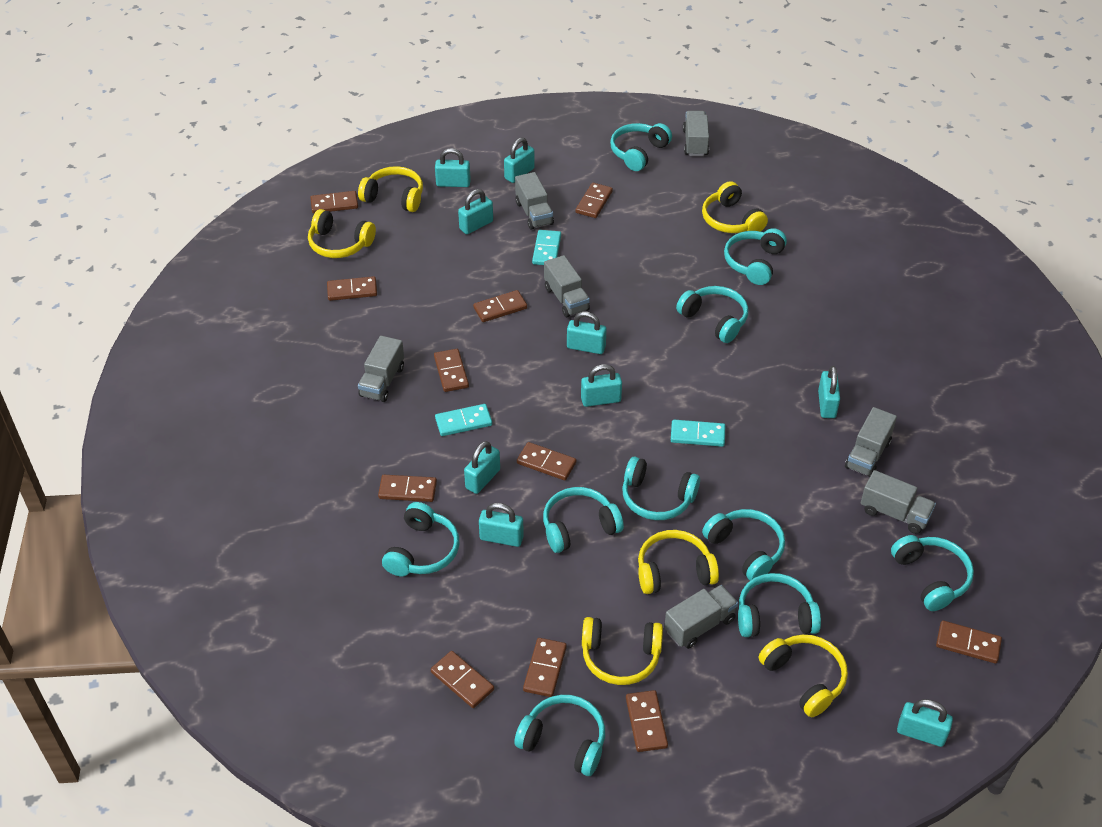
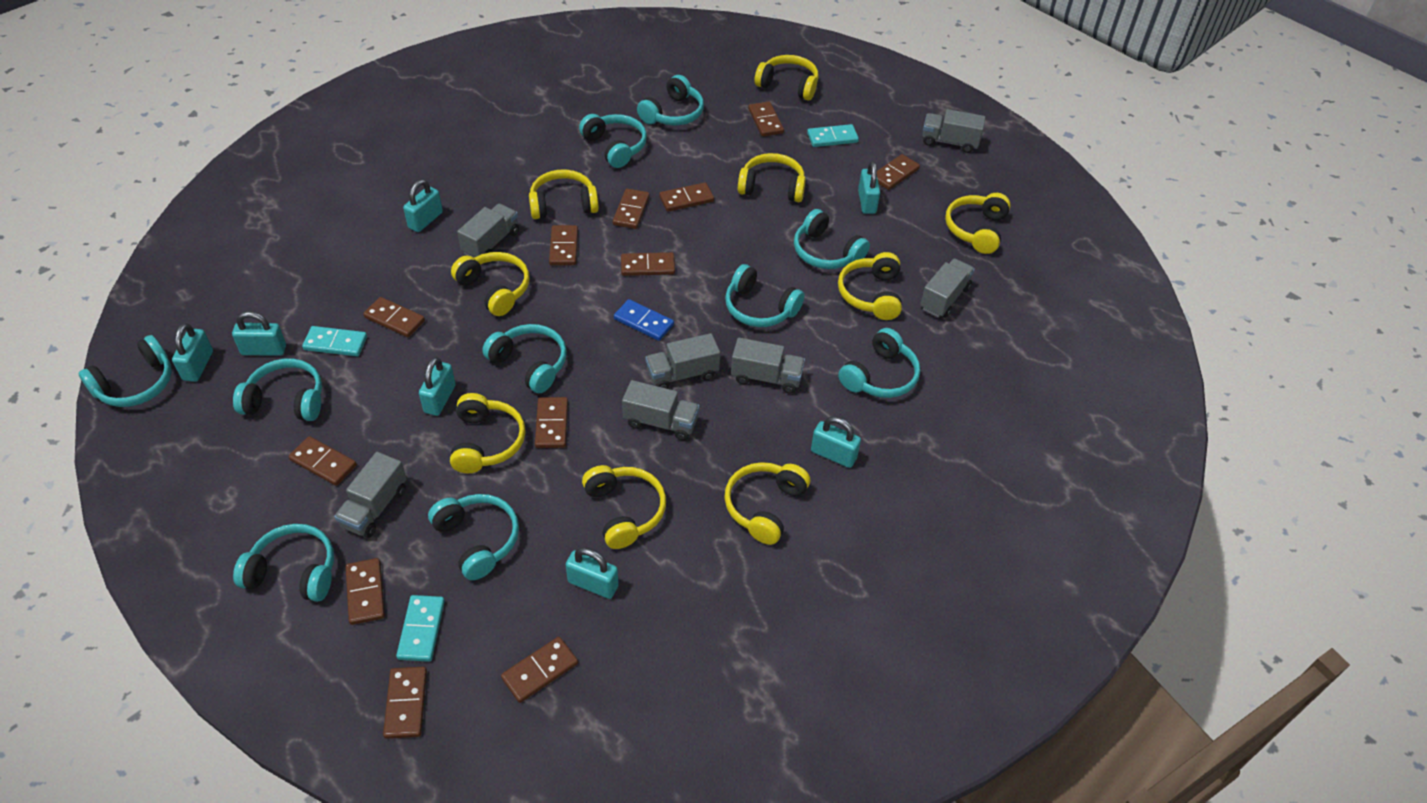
blue domino: 0 -> 1
brown domino: 11 -> 12
turquoise padlock: 9 -> 7
yellow headphones: 6 -> 9

